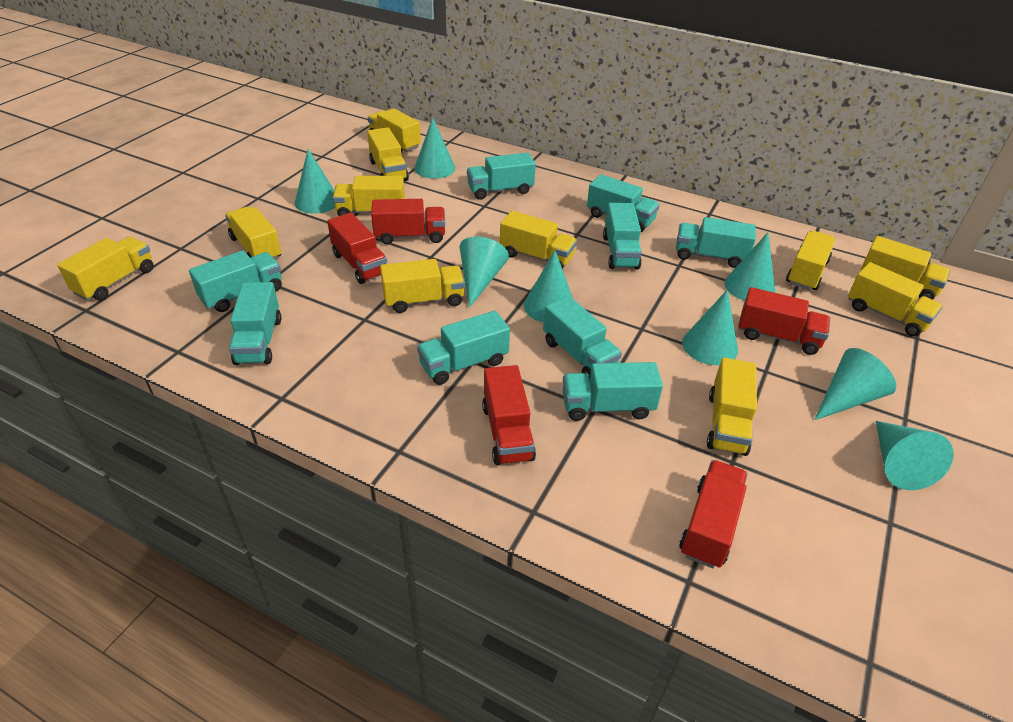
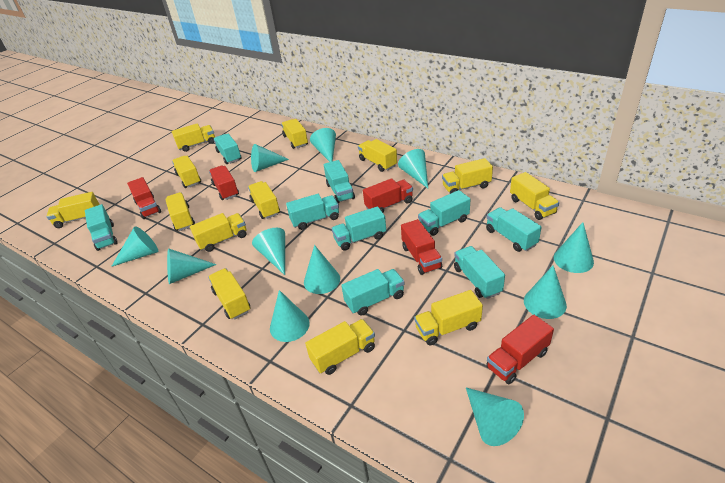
turquoise cone: 8 -> 11
yellow truck: 11 -> 13

